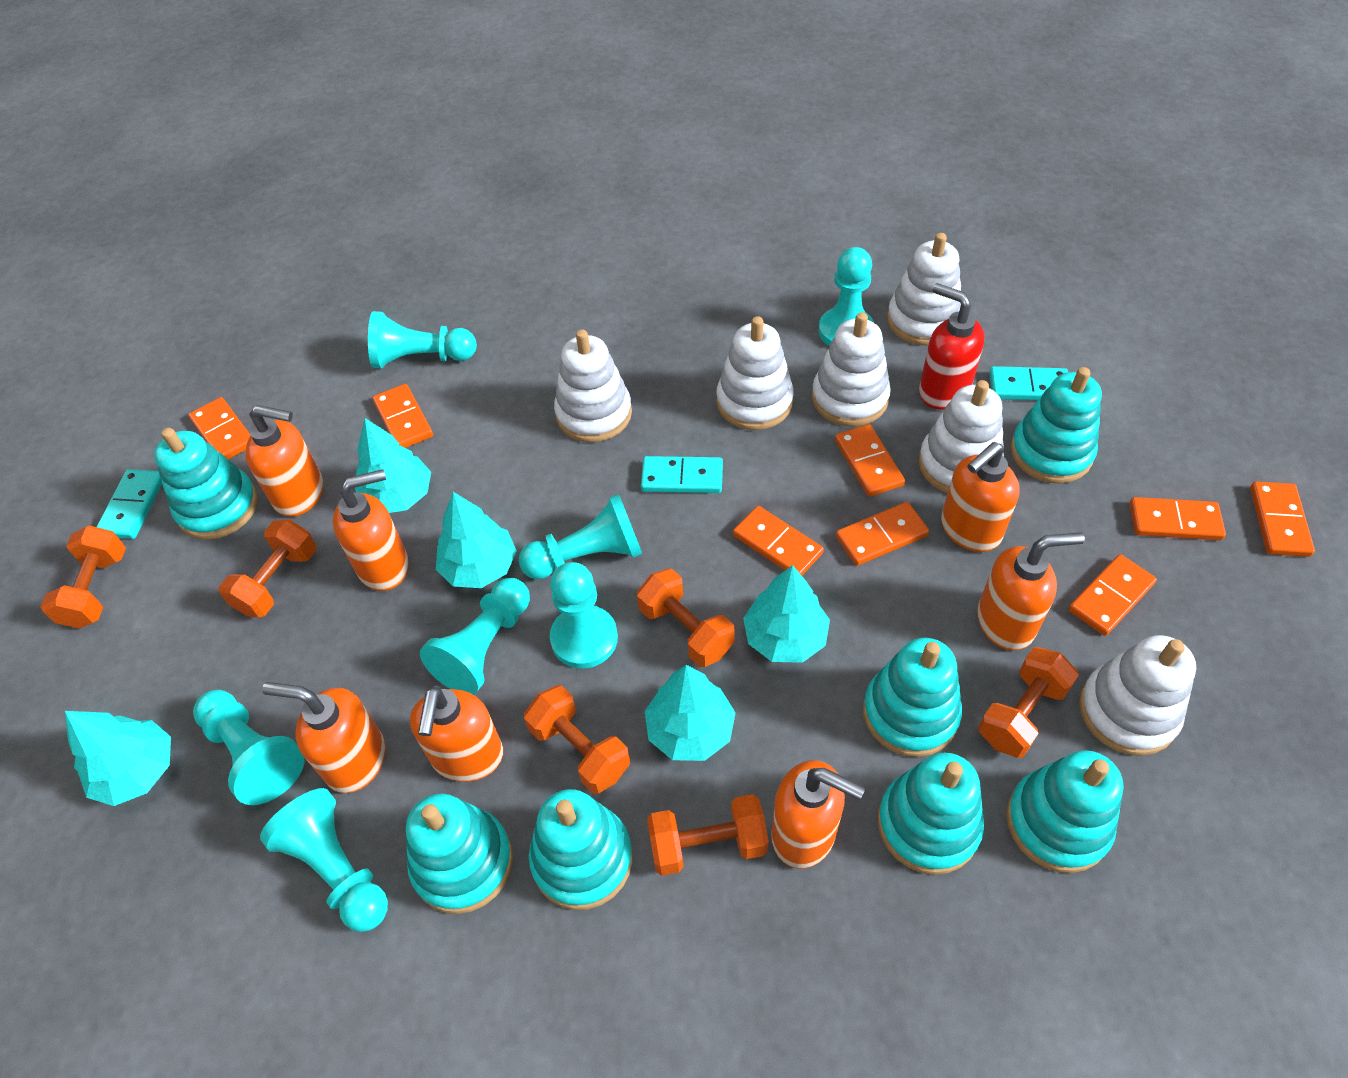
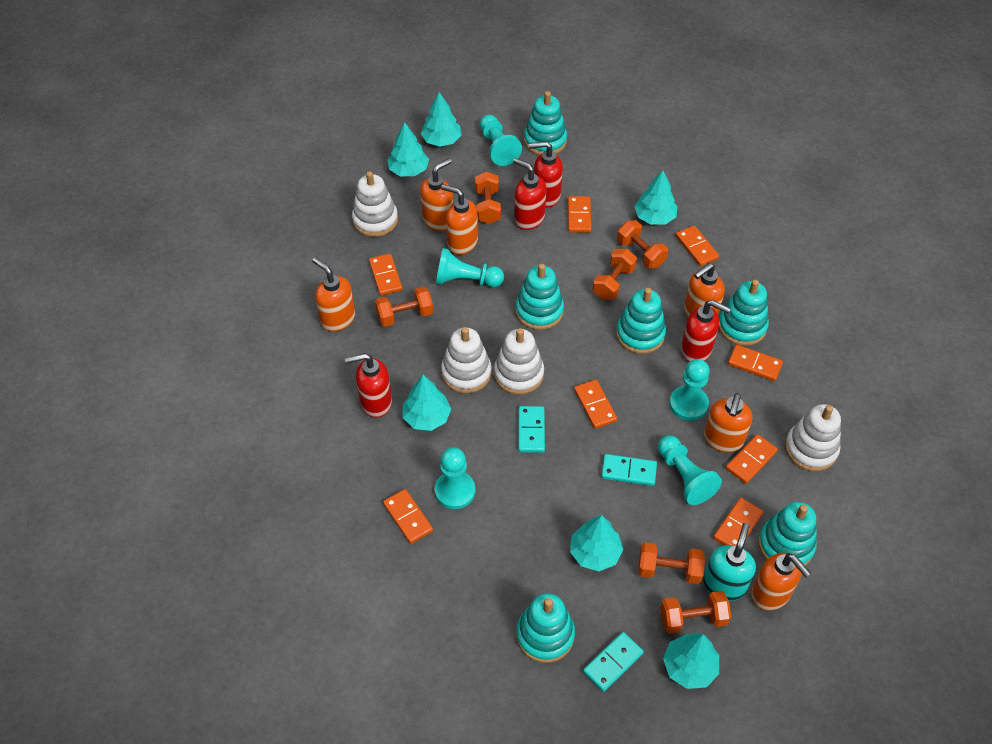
orange soap dispenser: 7 -> 6
red soap dispenser: 1 -> 4
turquoise pawn: 7 -> 5
turquoise soap dispenser: 0 -> 1
turquoise stacking toy: 7 -> 6
turquoise tree: 5 -> 6
white stacking toy: 6 -> 4

